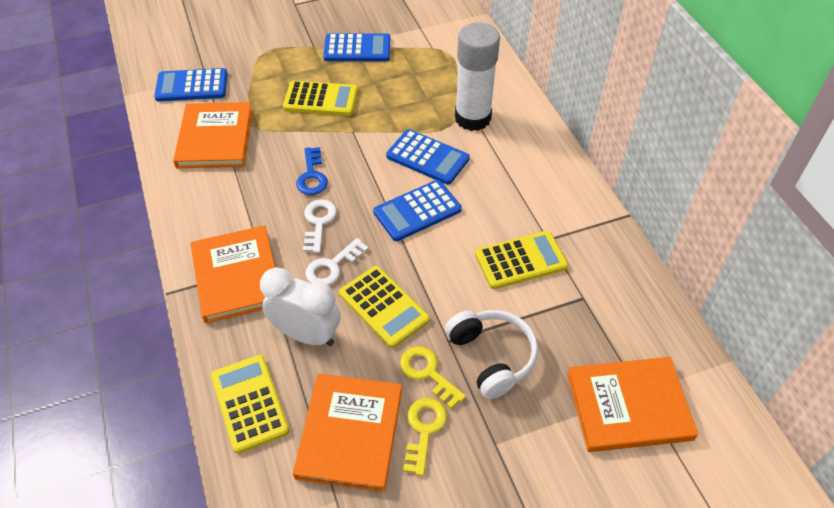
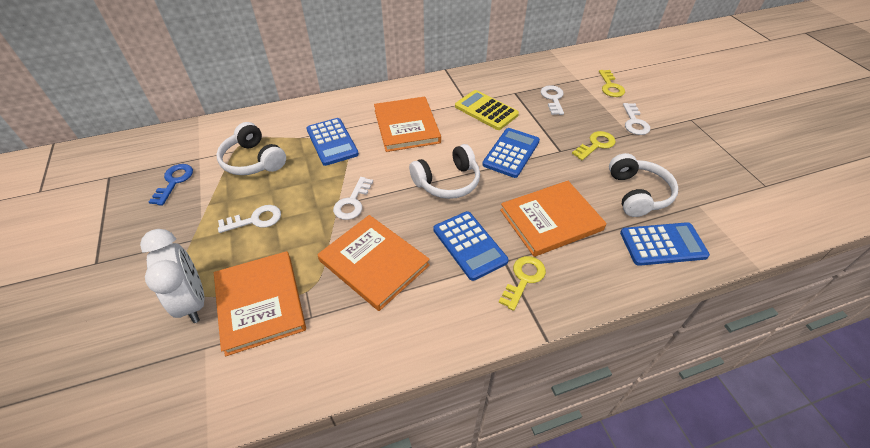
white glue stick: 1 -> 0
white headphones: 1 -> 3
white key: 2 -> 4
yellow calculator: 4 -> 1
yellow key: 2 -> 3

